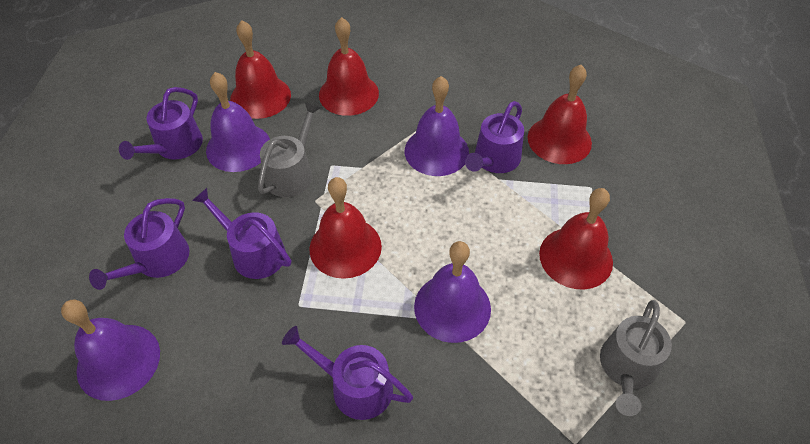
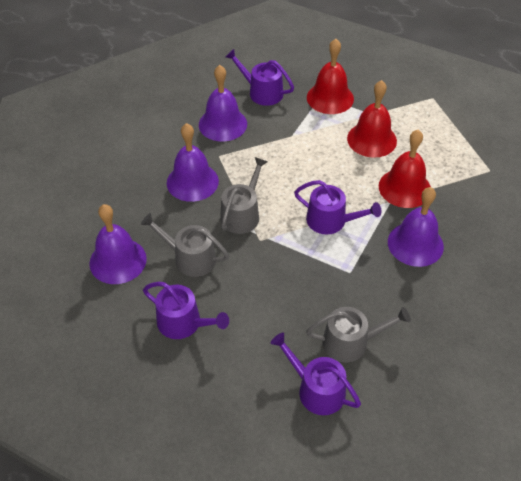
grey watering can: 2 -> 3
purple watering can: 5 -> 4
red bell: 5 -> 3

